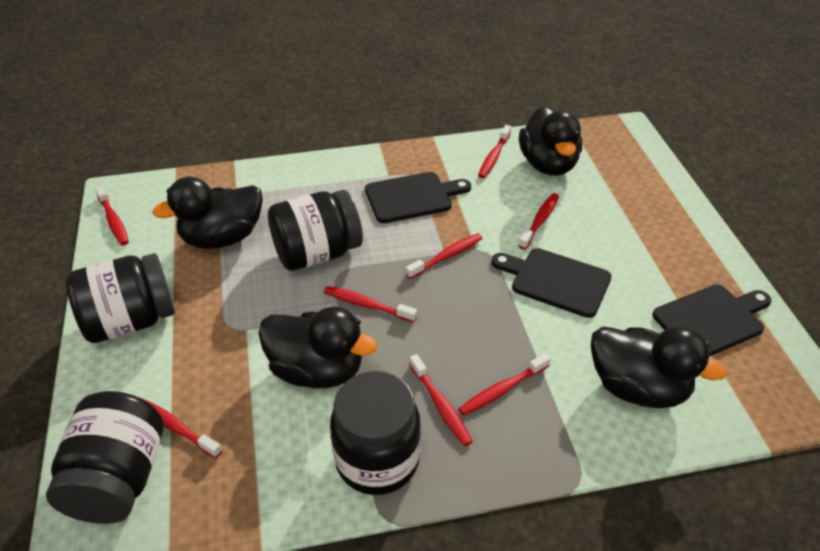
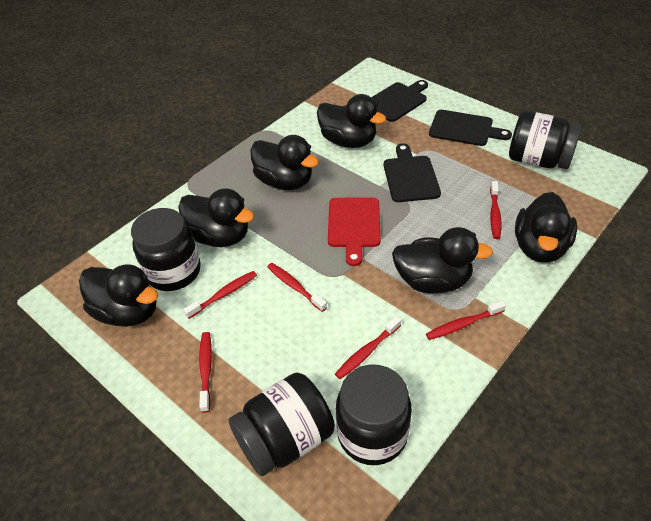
black duck: 4 -> 6
red cutting board: 0 -> 1
red toothbrush: 8 -> 6

